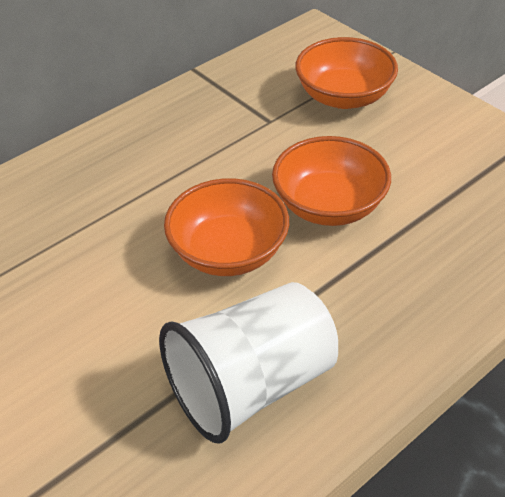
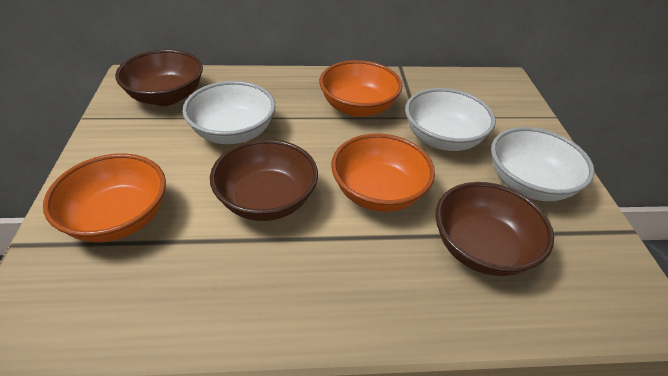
brown bowl: 0 -> 3
white bowl: 0 -> 3
white cup: 1 -> 0

